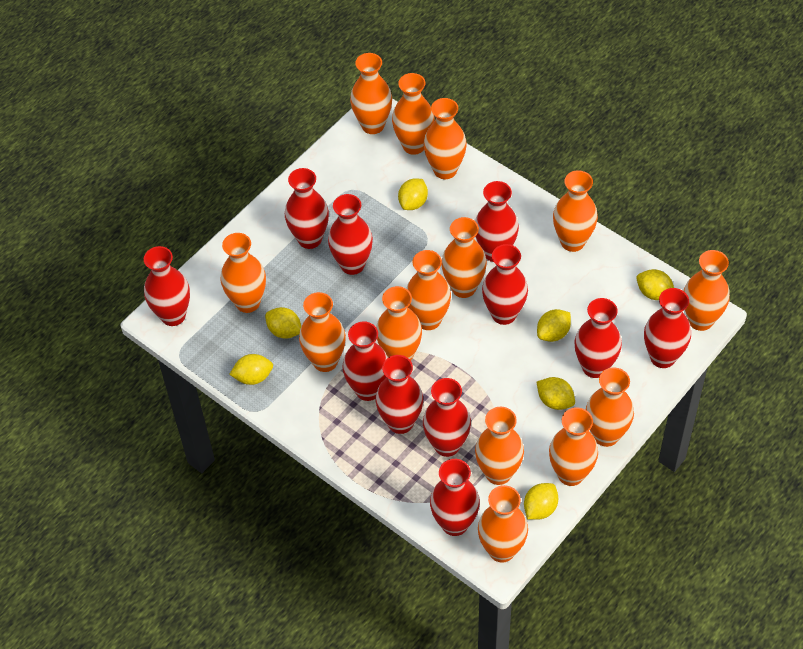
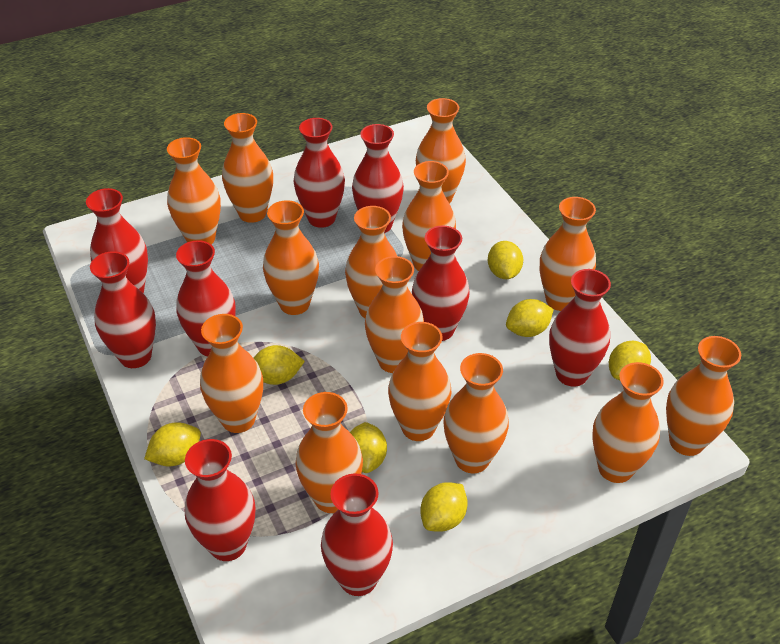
red vase: 11 -> 9

